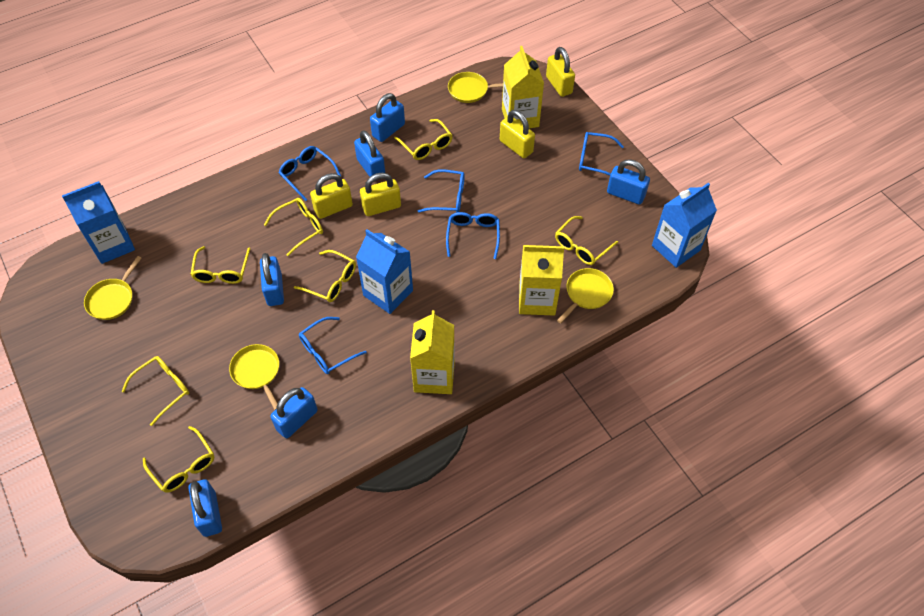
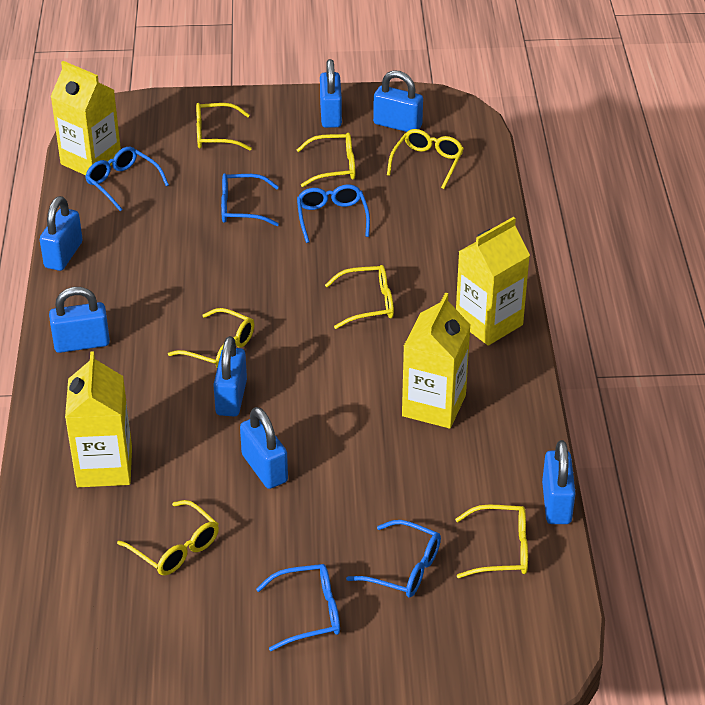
blue carton: 3 -> 0
blue padlock: 6 -> 7
yellow carton: 3 -> 4
yellow padlock: 4 -> 0
yellow pan: 4 -> 0

